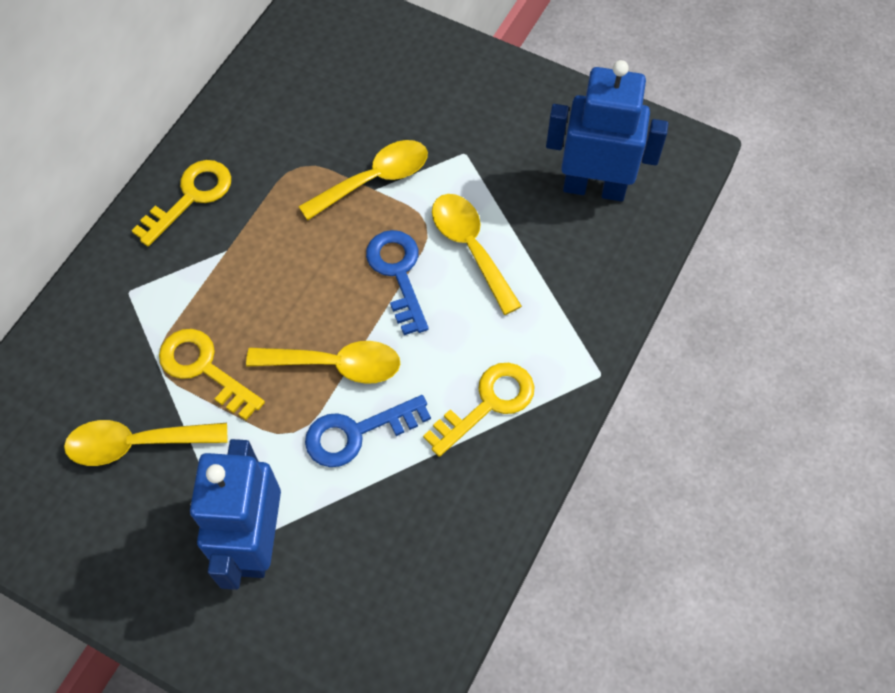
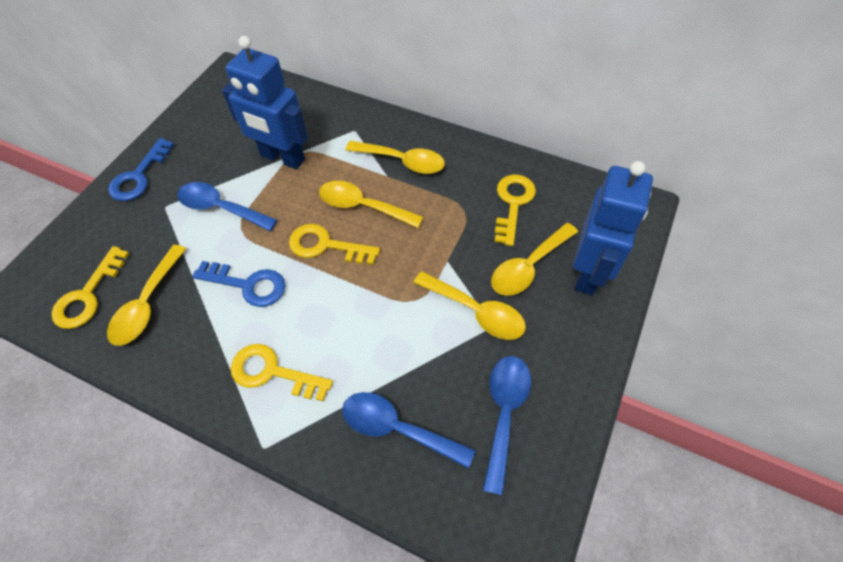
blue spoon: 0 -> 3
yellow key: 3 -> 4
yellow spoon: 4 -> 5

